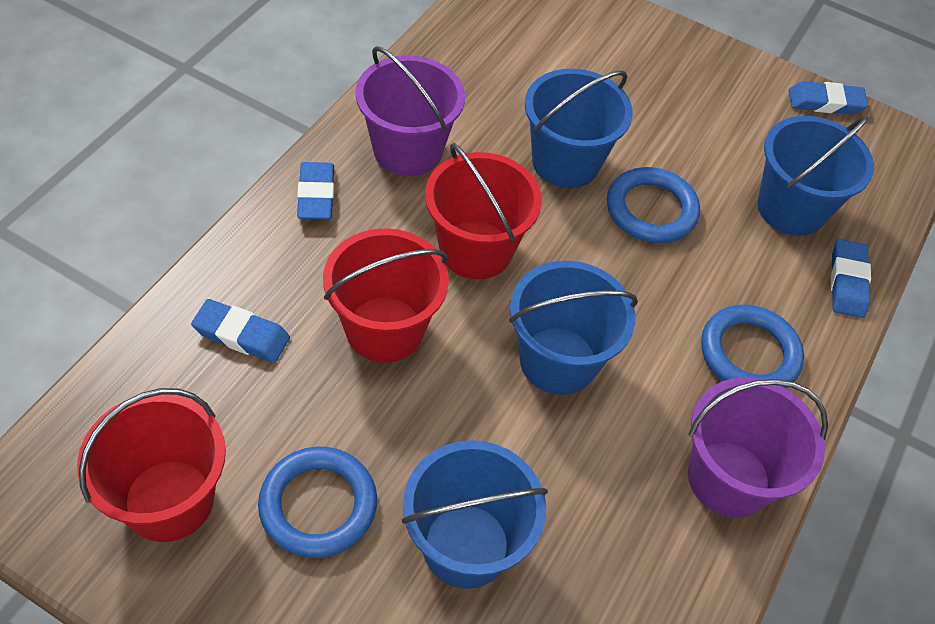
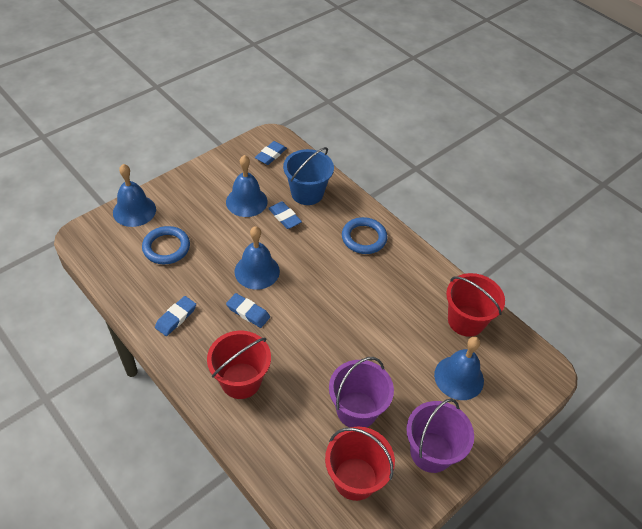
blue bell: 0 -> 4
blue bucket: 4 -> 1
blue ring: 3 -> 2

